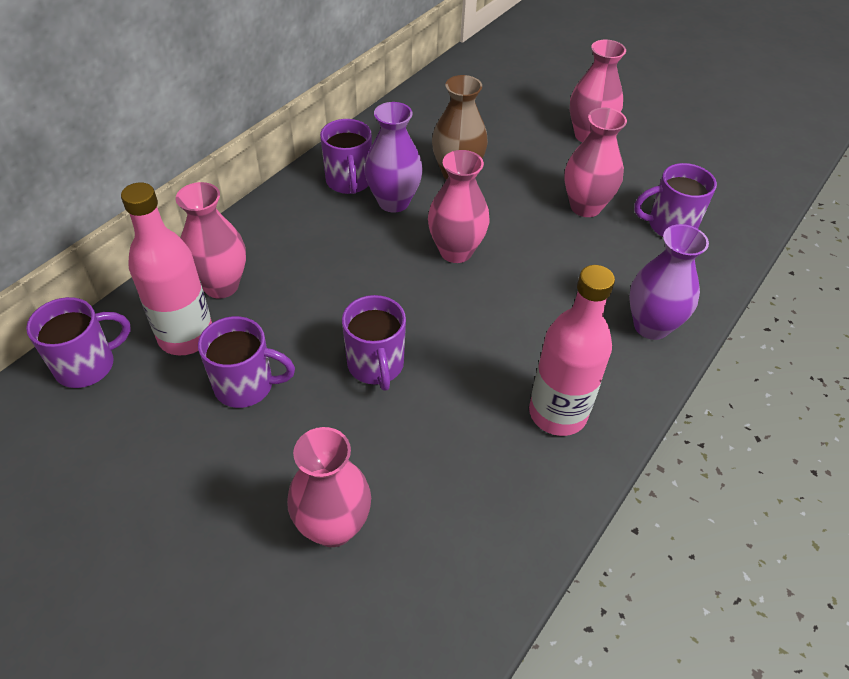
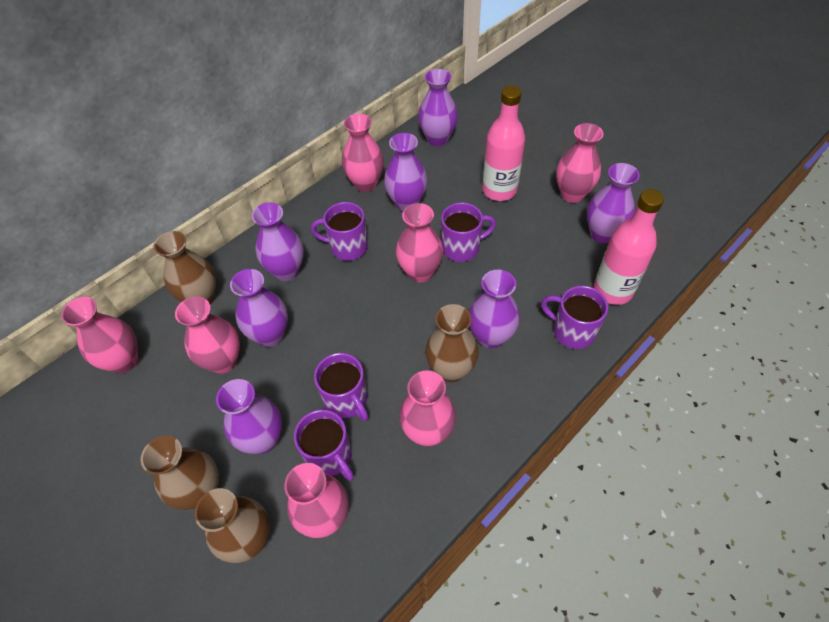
brown vase: 1 -> 4
pink vase: 5 -> 7
purple vase: 2 -> 7

